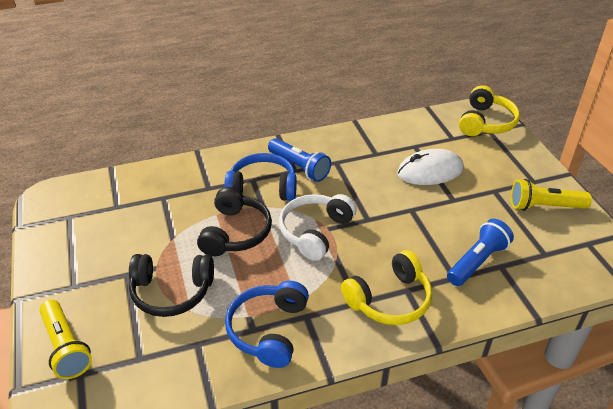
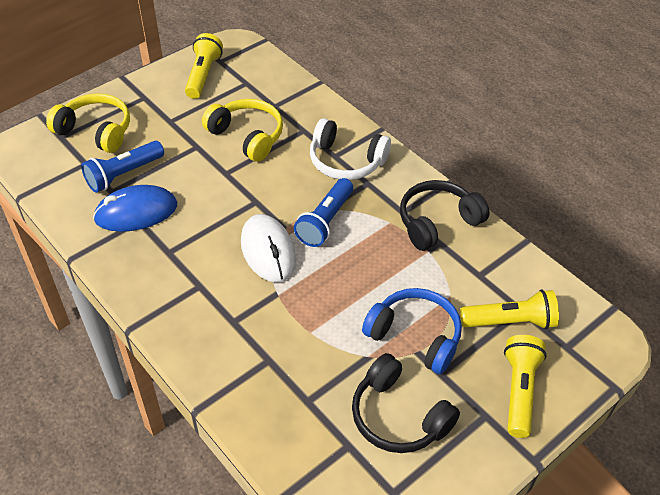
blue headphones: 2 -> 1
blue mouse: 0 -> 1
yellow flashlight: 2 -> 3

